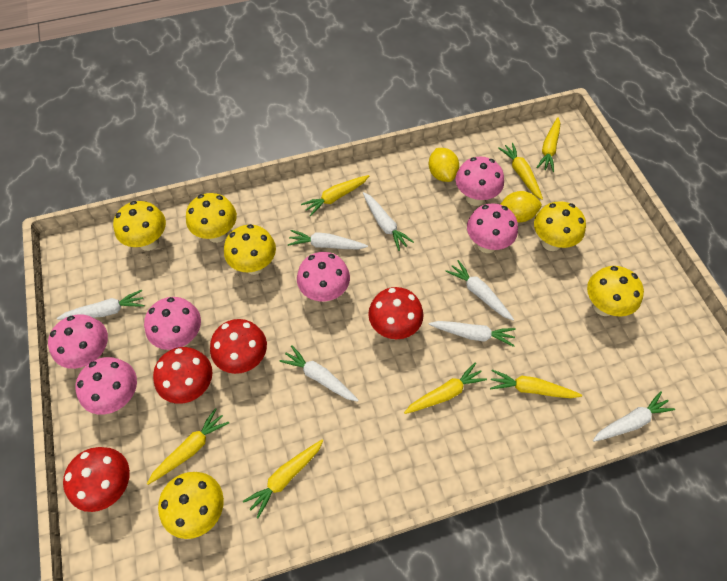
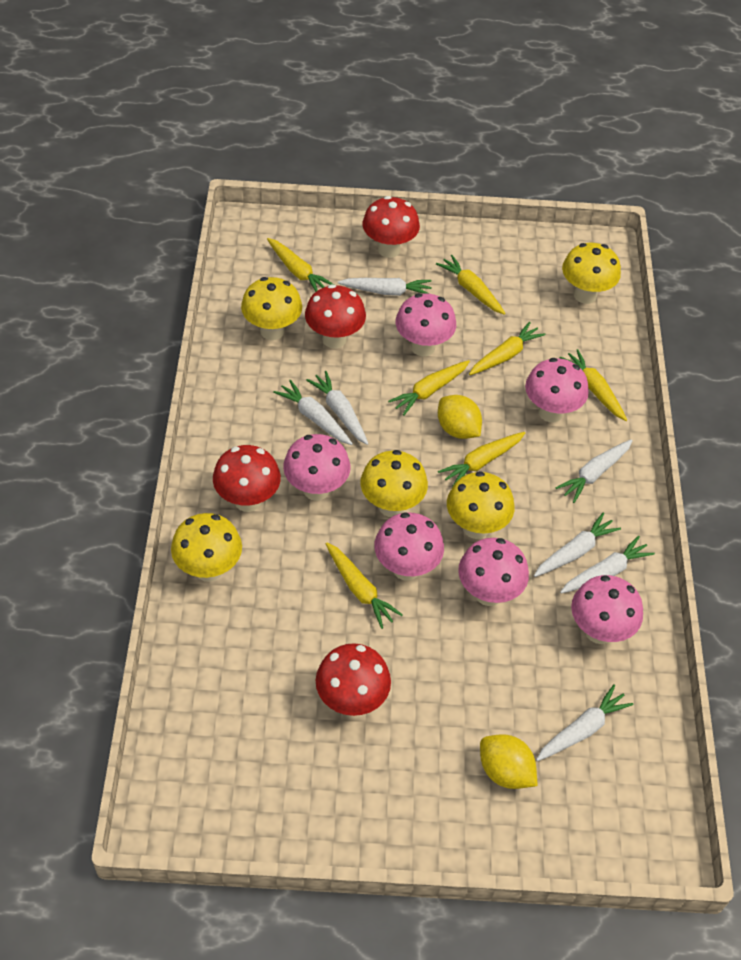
yellow mushroom: 6 -> 5

